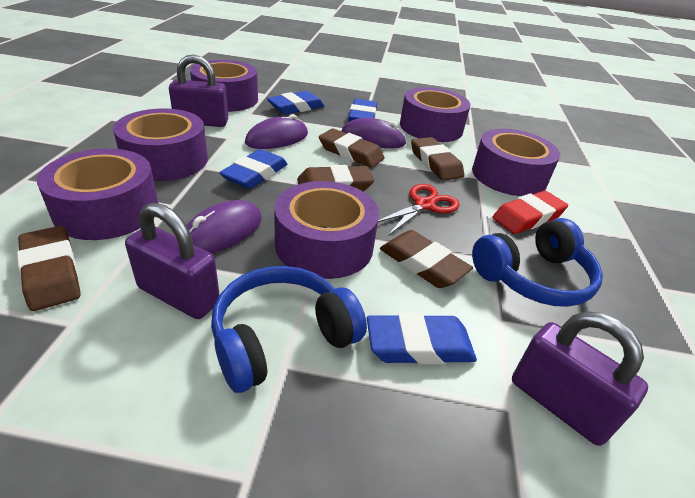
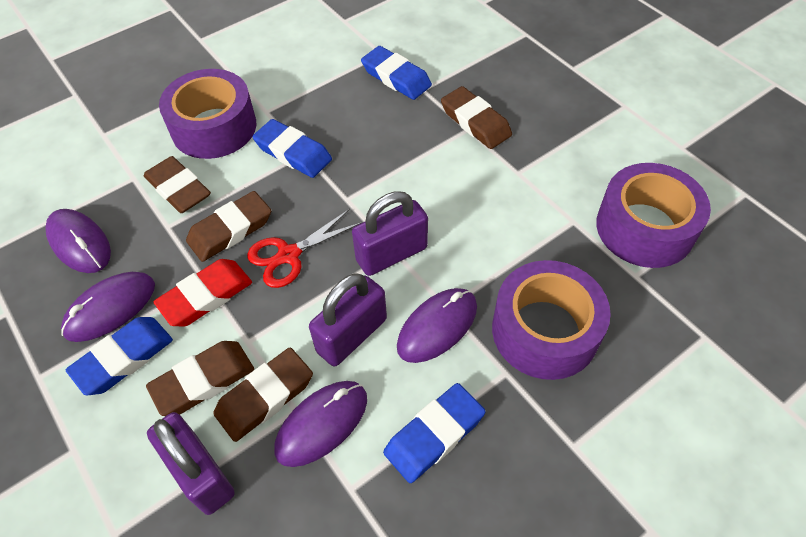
blue headphones: 2 -> 0
purple mouse: 3 -> 4
purple tape: 6 -> 3

